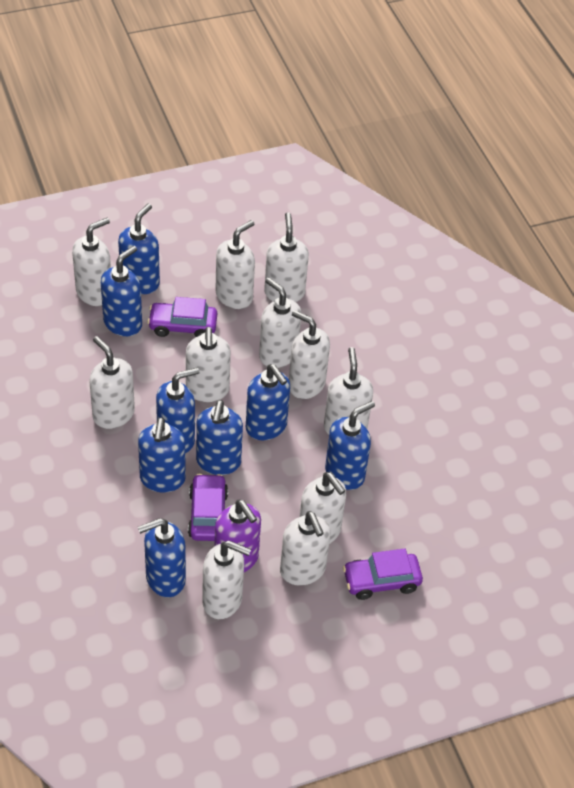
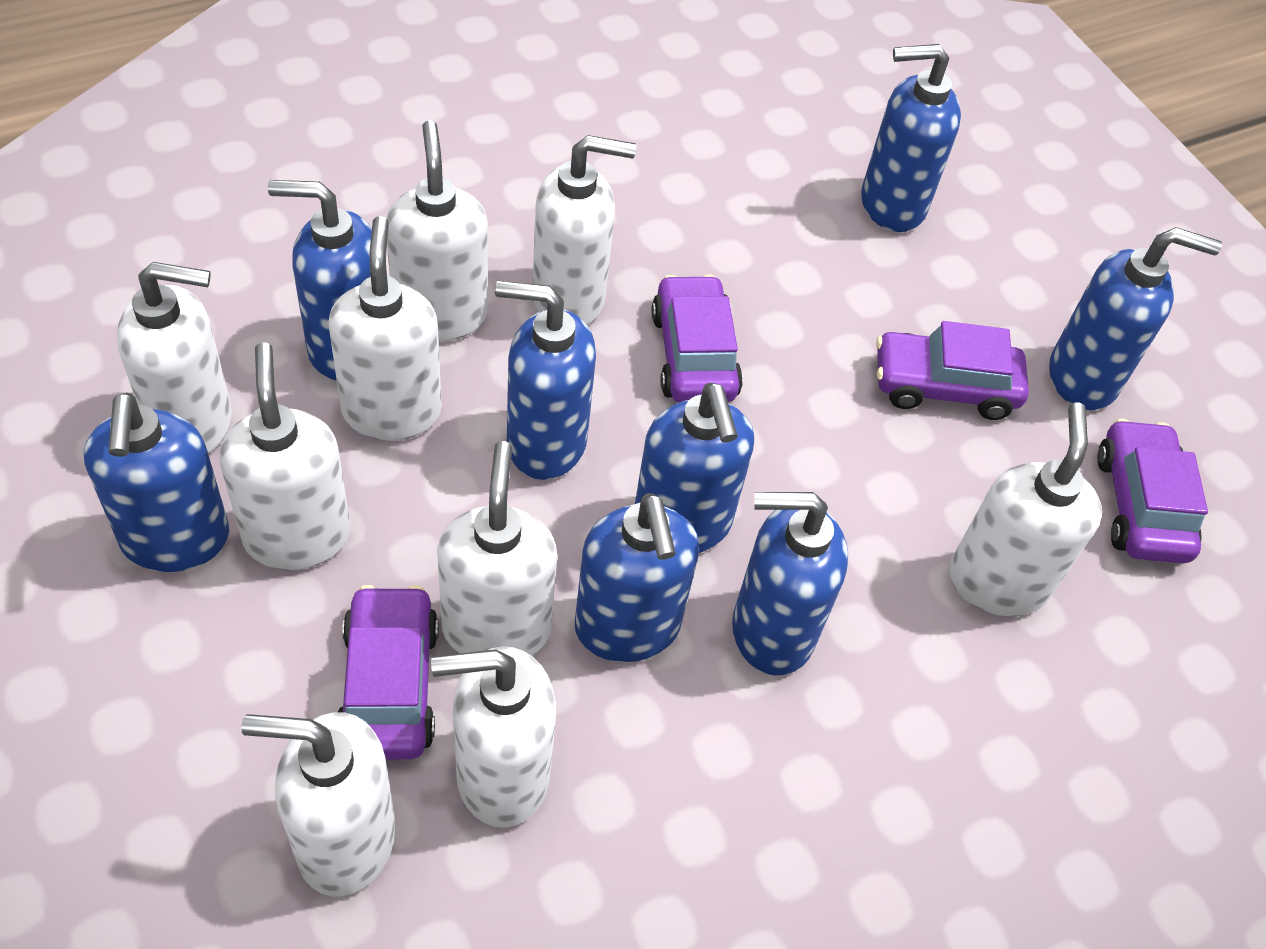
purple car: 3 -> 4
purple soap dispenser: 1 -> 0
white soap dispenser: 11 -> 9

